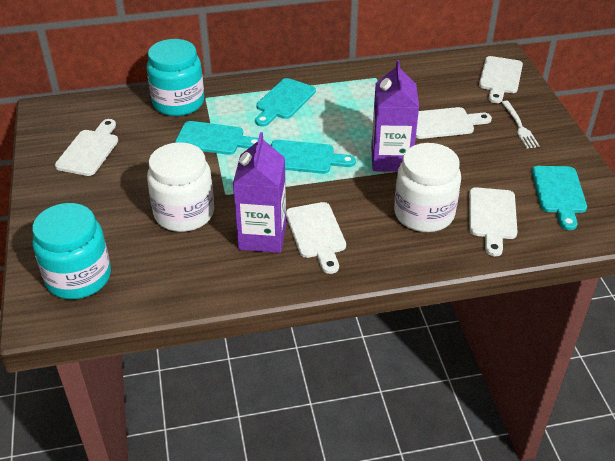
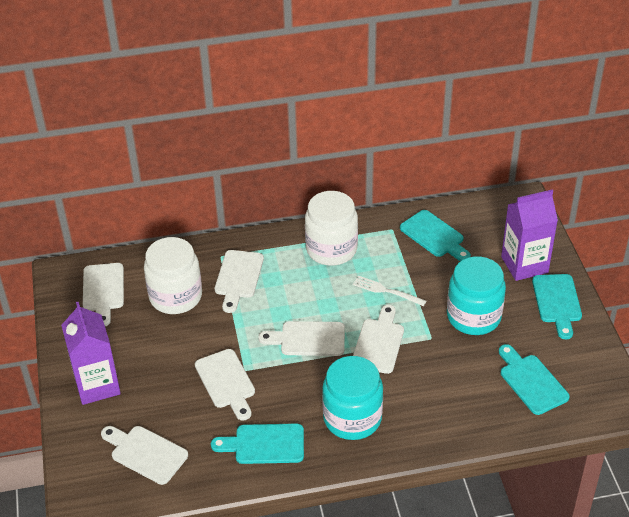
white cutting board: 5 -> 6

